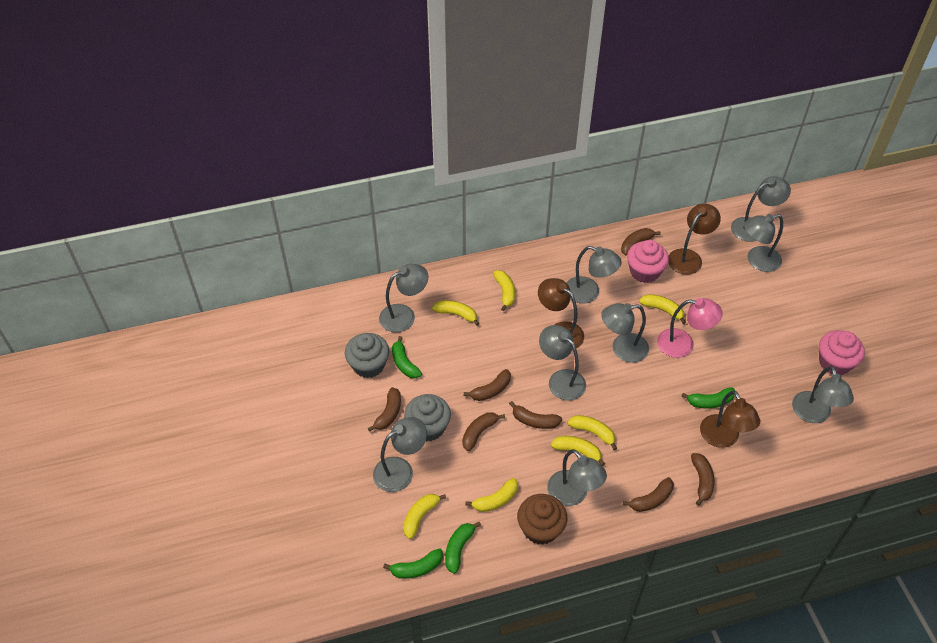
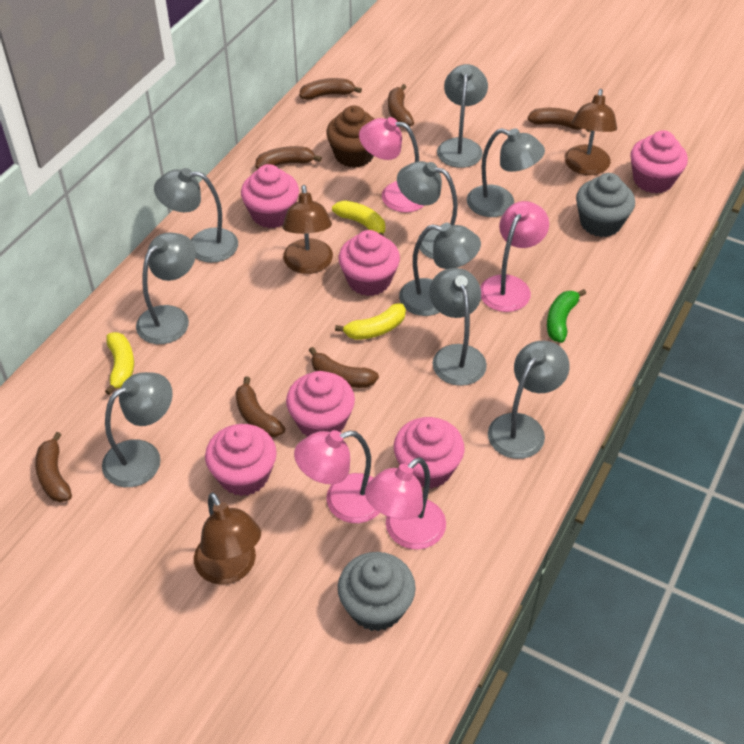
green banana: 4 -> 1
pink cupcake: 2 -> 6
pink lamp: 1 -> 4
yellow banana: 7 -> 3

